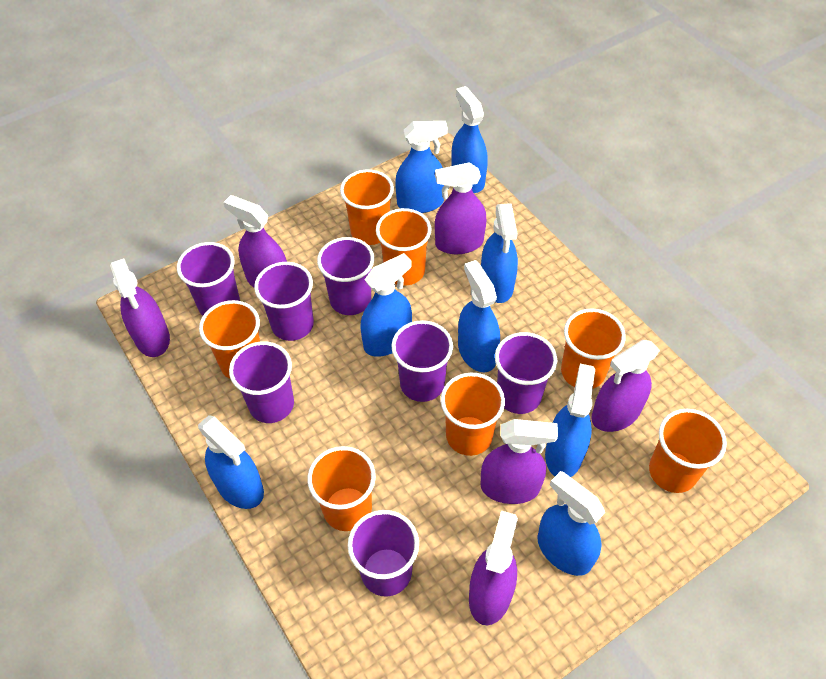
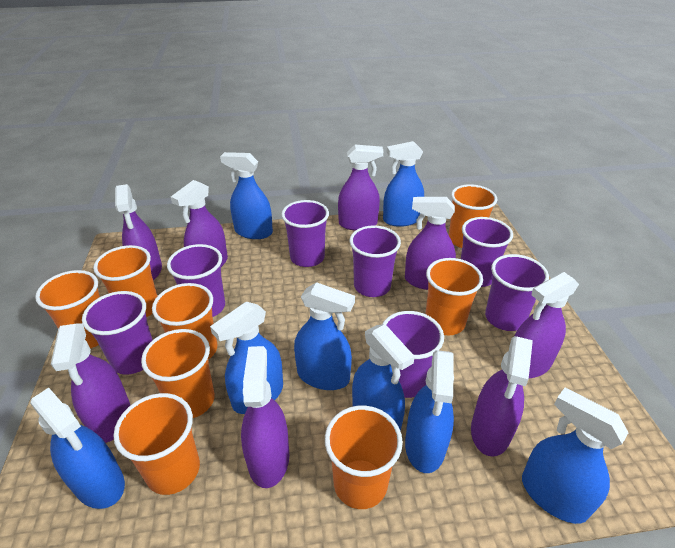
orange cup: 7 -> 8
purple spray bottle: 6 -> 8

